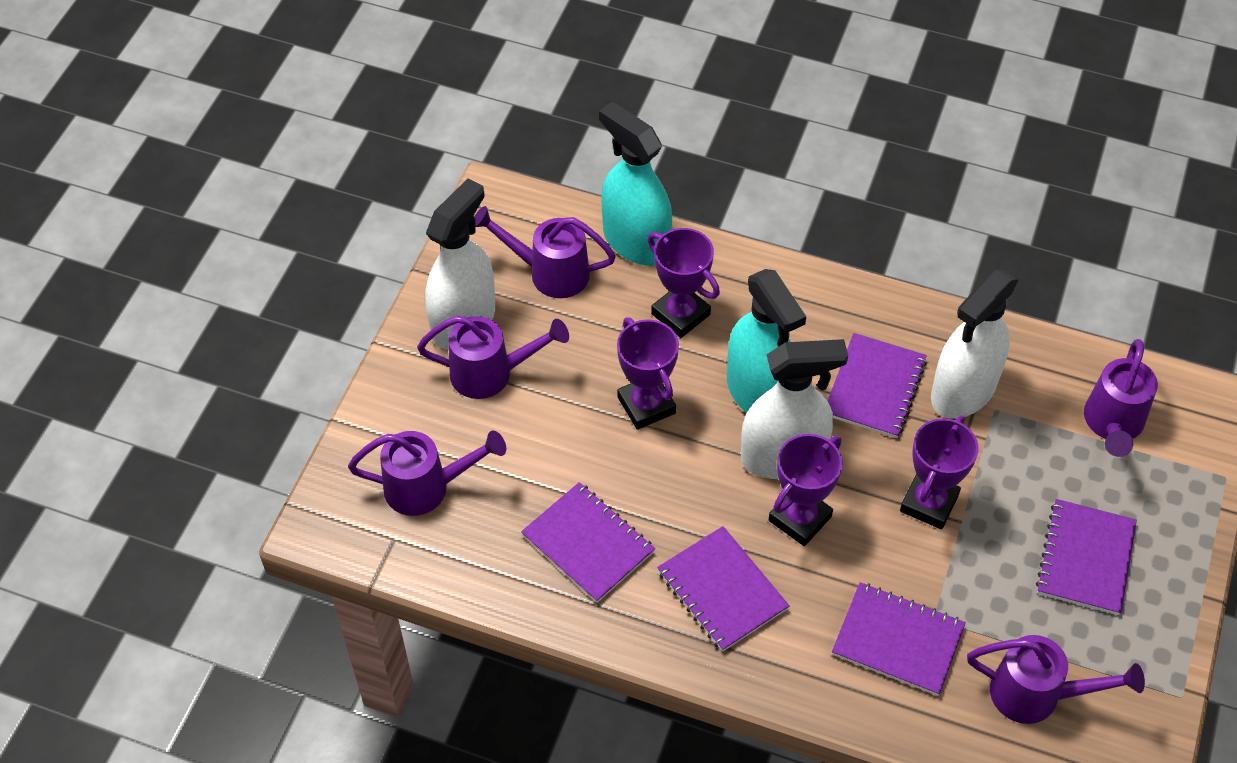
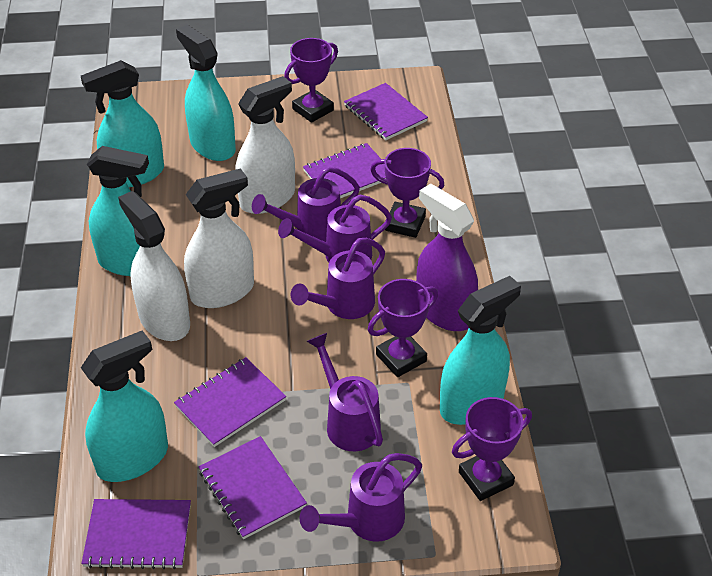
purple spray bottle: 0 -> 1
turquoise spray bottle: 2 -> 5

